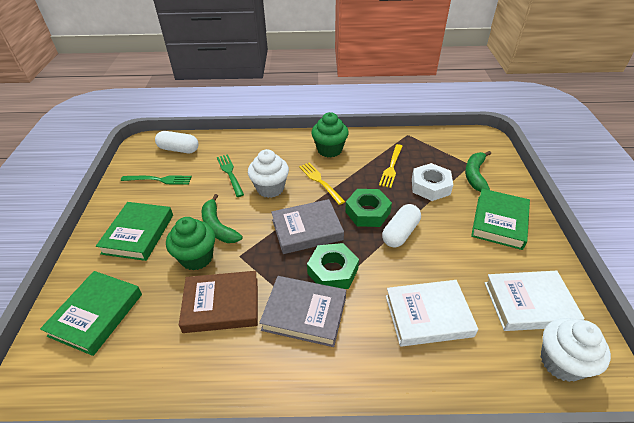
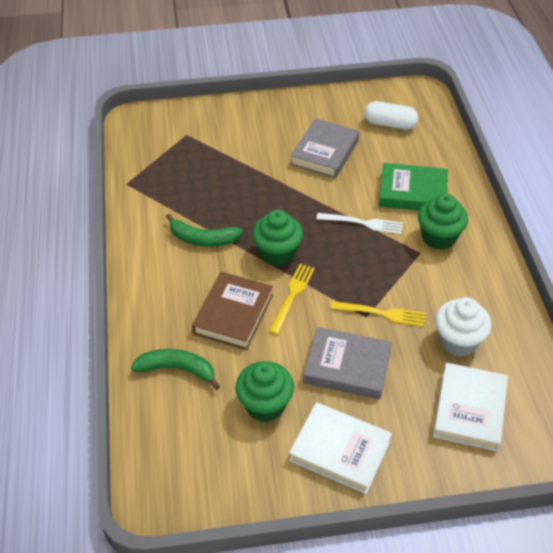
green book: 3 -> 1
green cupcake: 2 -> 3
green fork: 2 -> 0
green nut: 2 -> 0
white capsule: 2 -> 1
white cupcake: 2 -> 1
white fork: 0 -> 1
white nut: 1 -> 0

